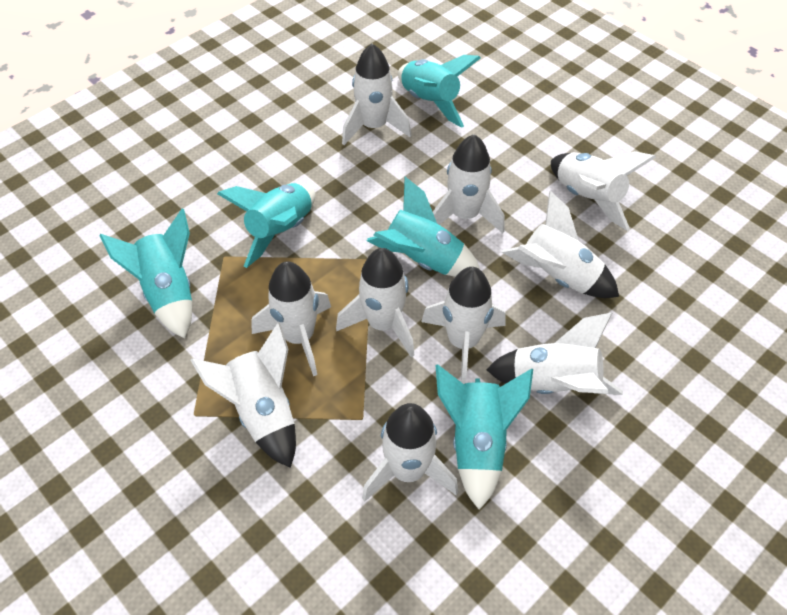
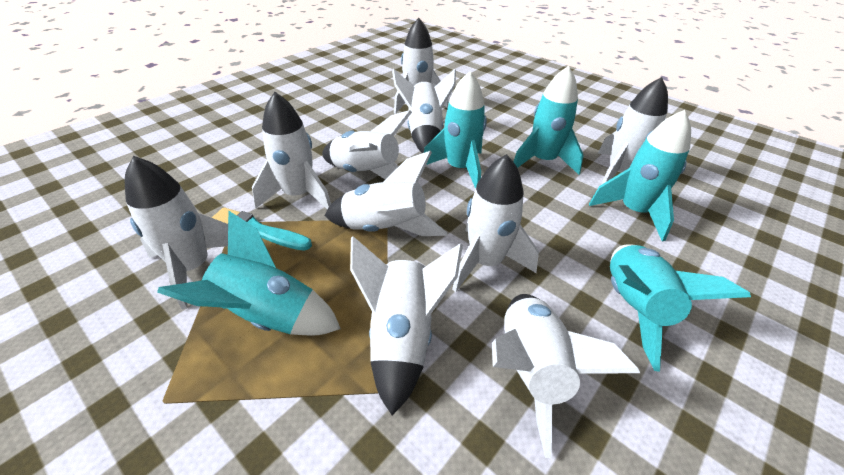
turquoise brush: 0 -> 1

